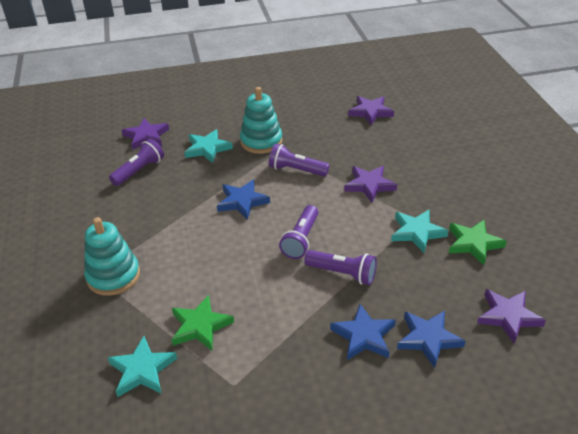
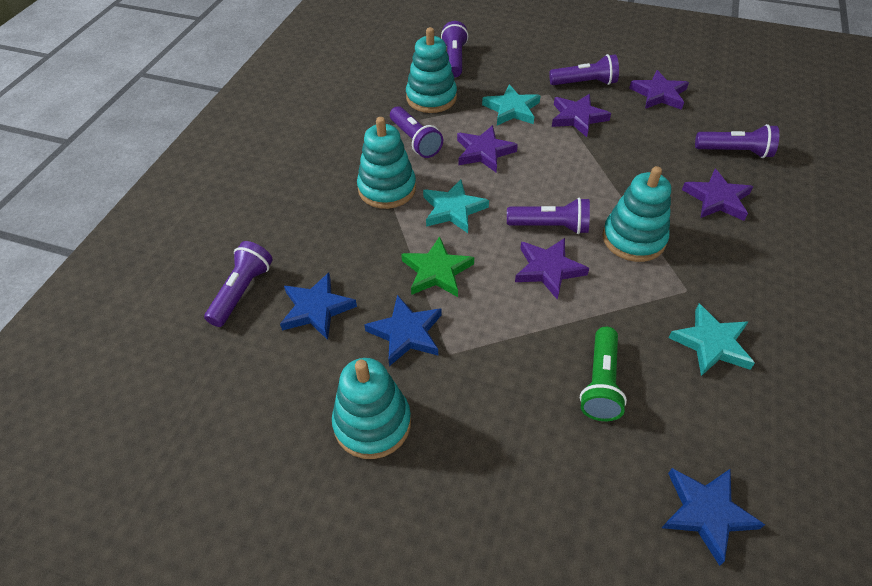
green flashlight: 0 -> 1
green star: 2 -> 1
purple flashlight: 4 -> 6
purple star: 4 -> 5
turquoise stacking toy: 2 -> 4

